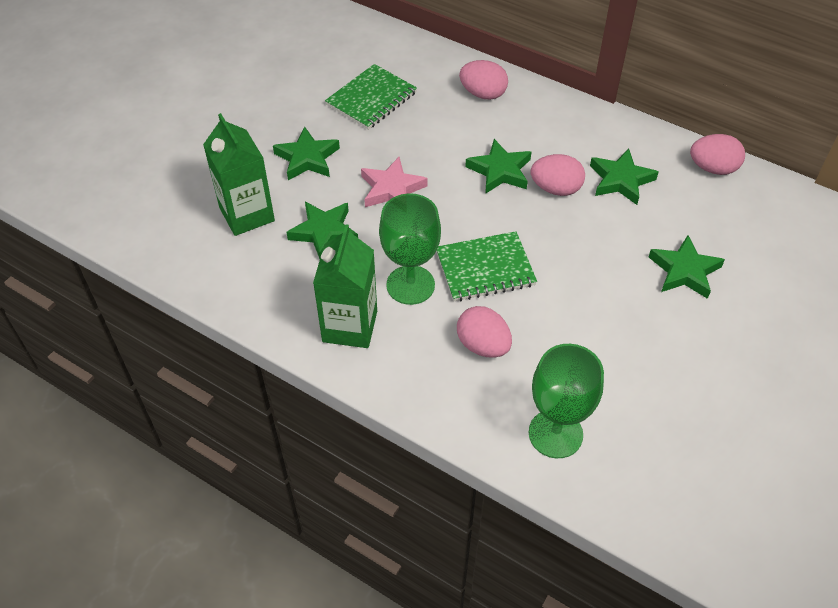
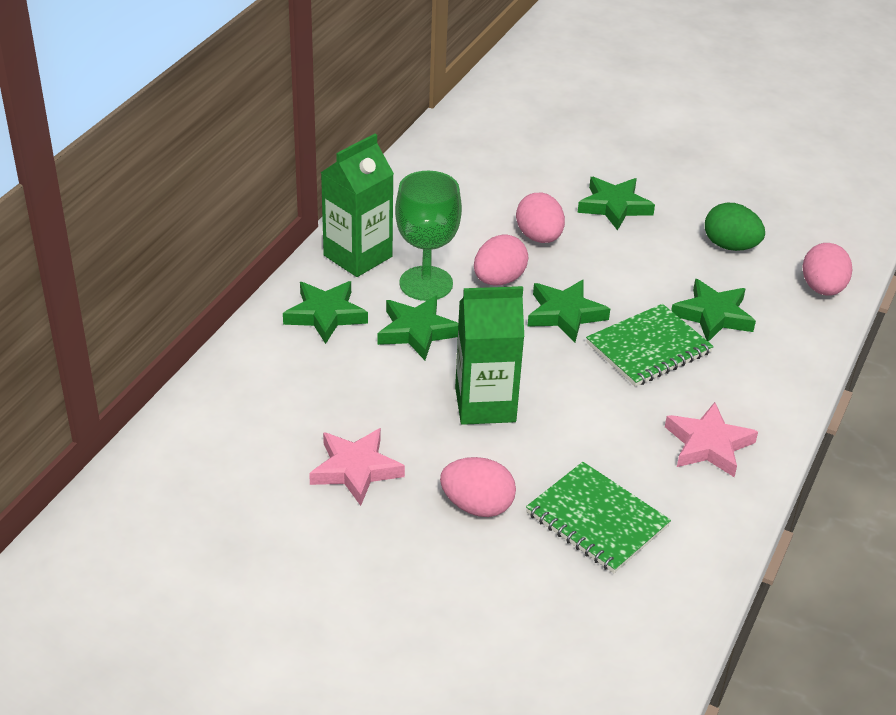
green egg: 0 -> 1
green goblet: 2 -> 1
pink star: 1 -> 2

